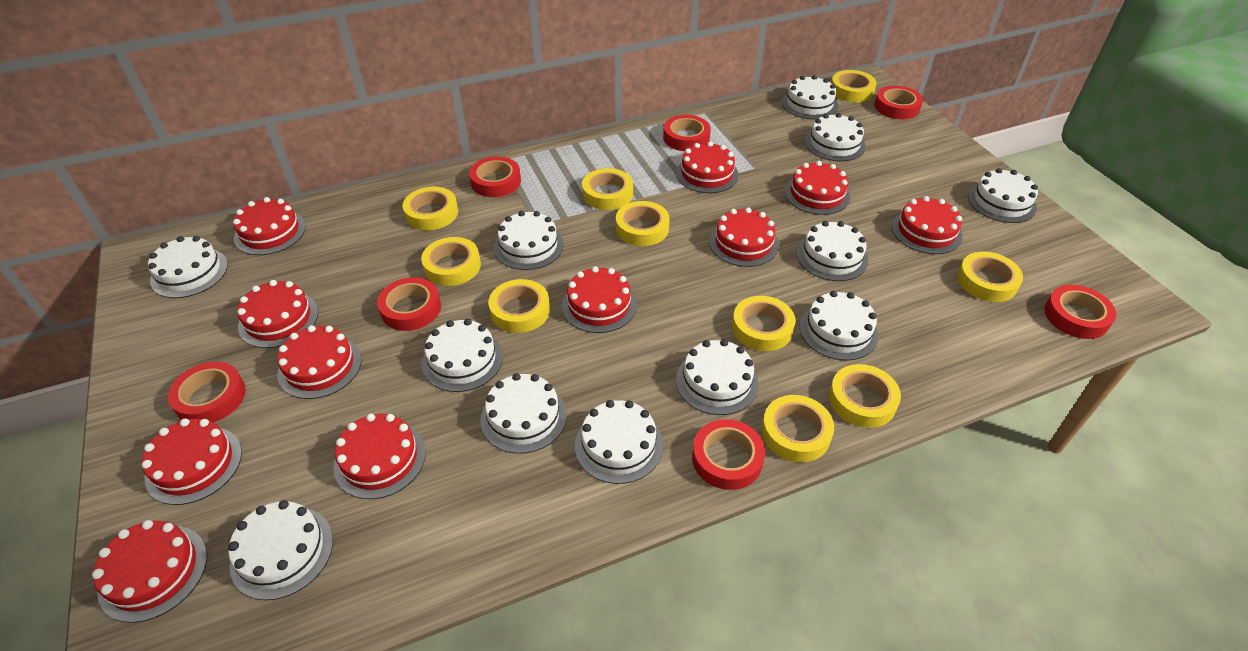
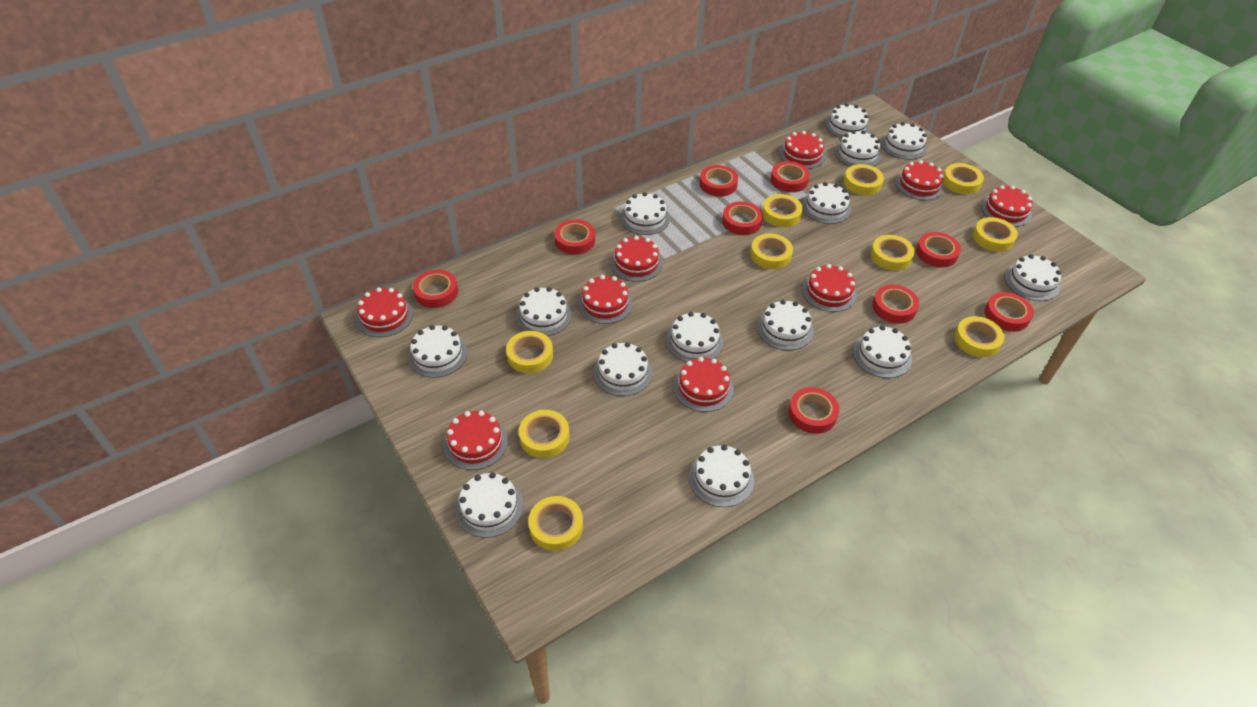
red cake: 11 -> 9
red tape: 7 -> 9
white cake: 12 -> 14

